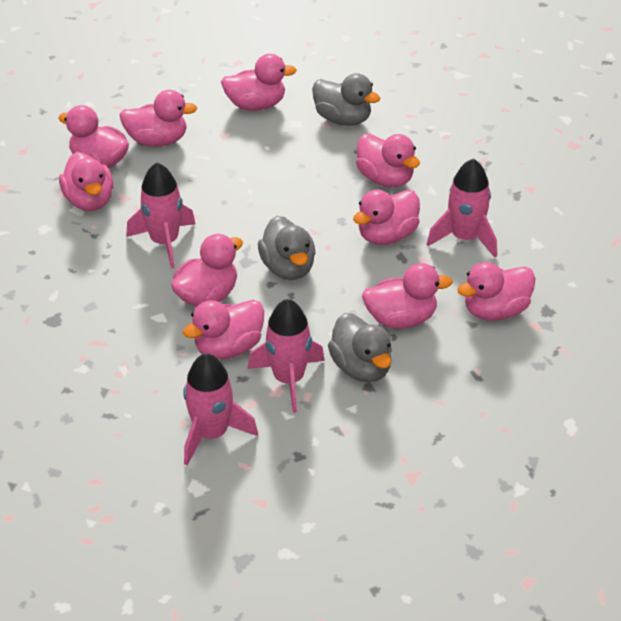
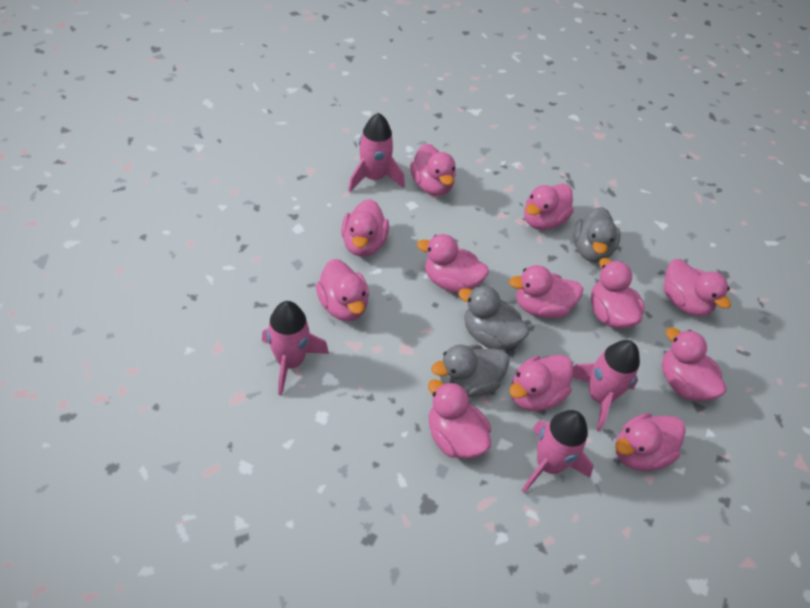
pink duck: 10 -> 12

